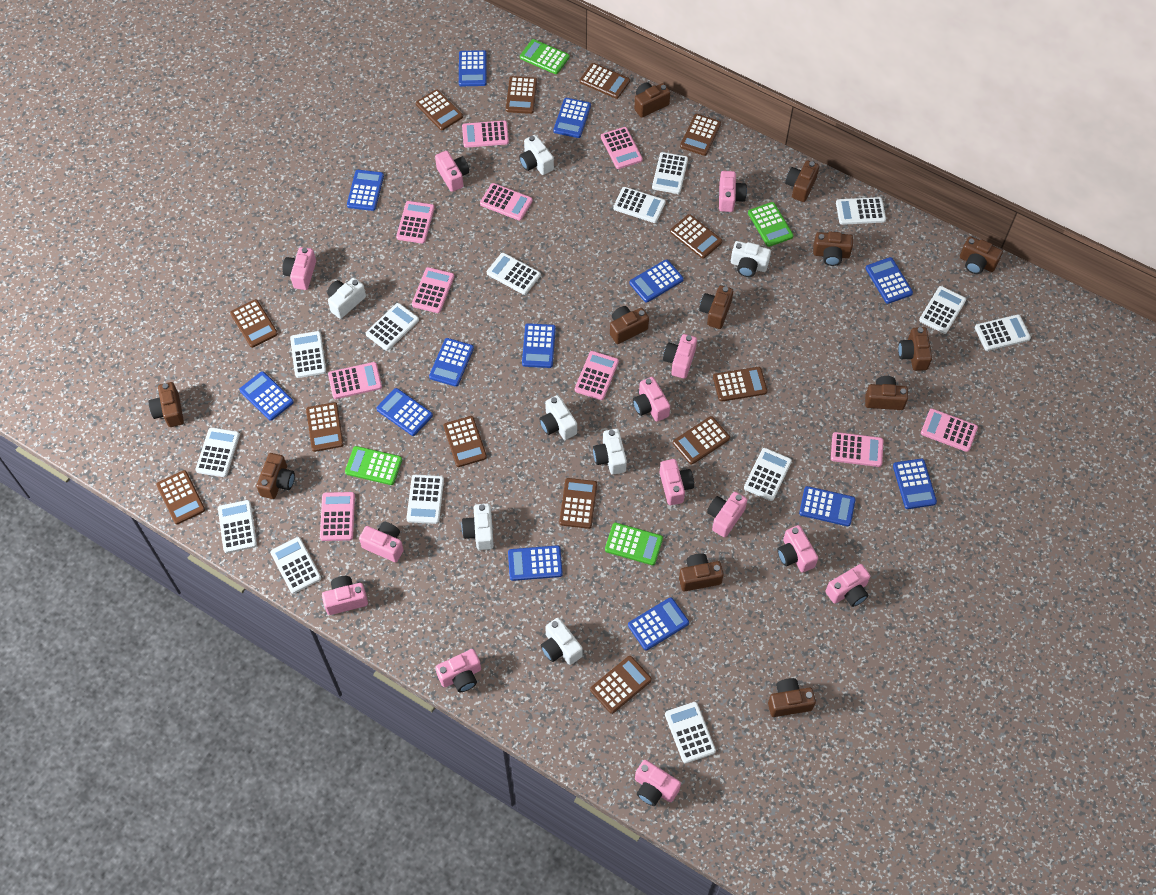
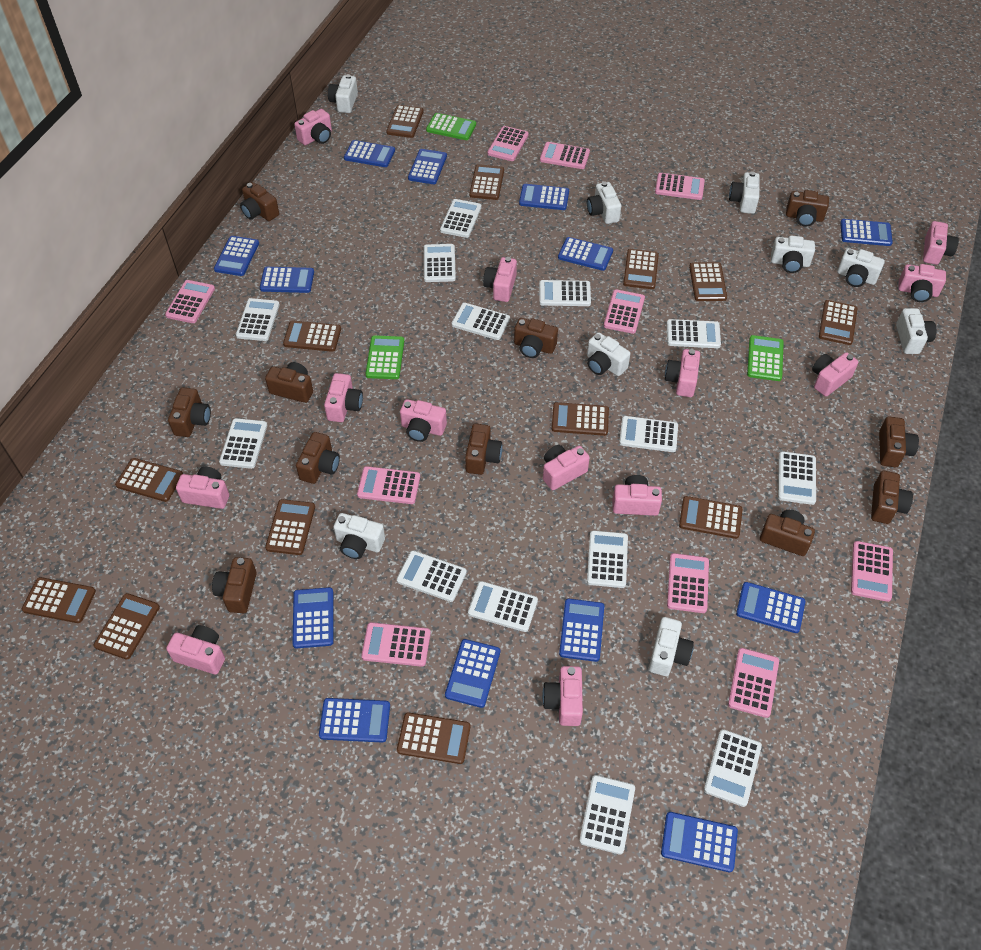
brown camera: 12 -> 11
green calculator: 4 -> 3
white camera: 7 -> 9

